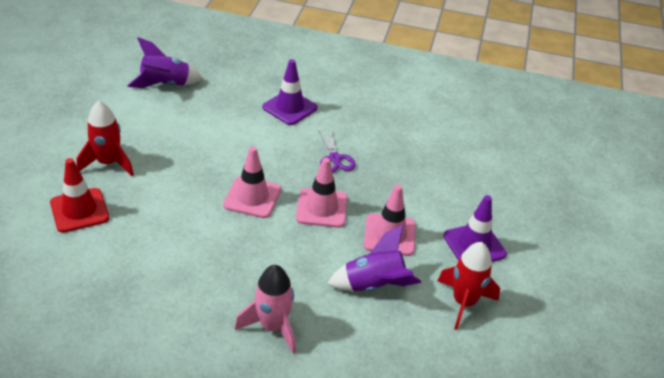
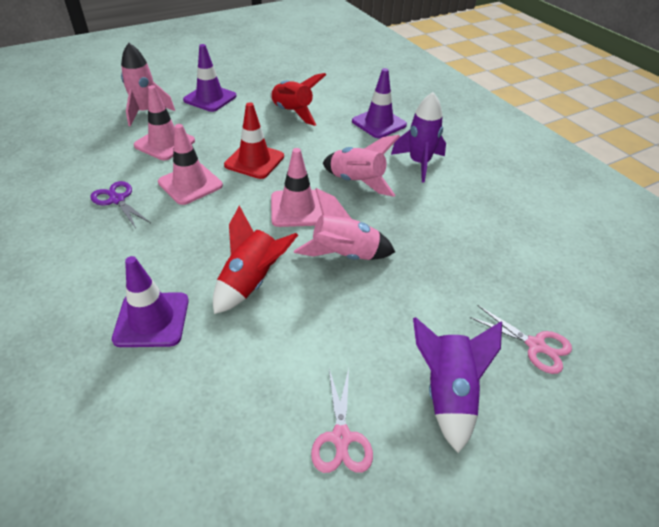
pink rocket: 1 -> 3
pink scissors: 0 -> 2
purple traffic cone: 2 -> 3

